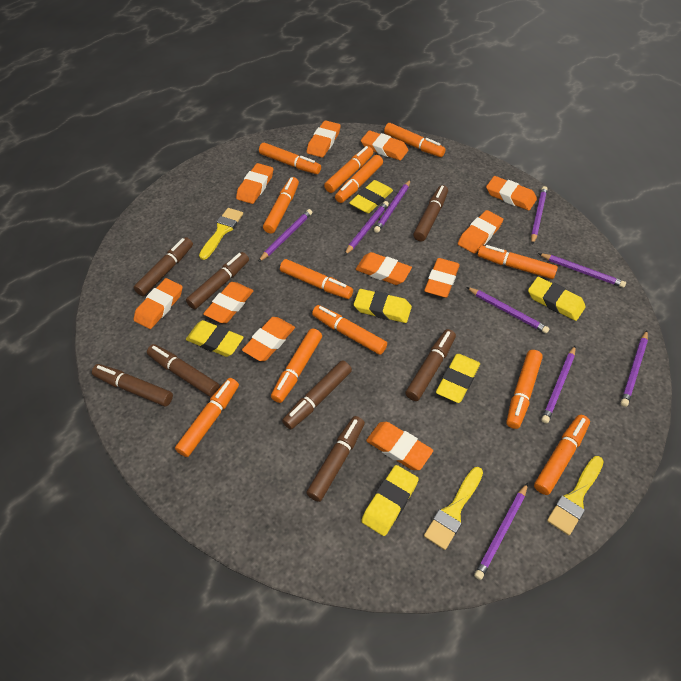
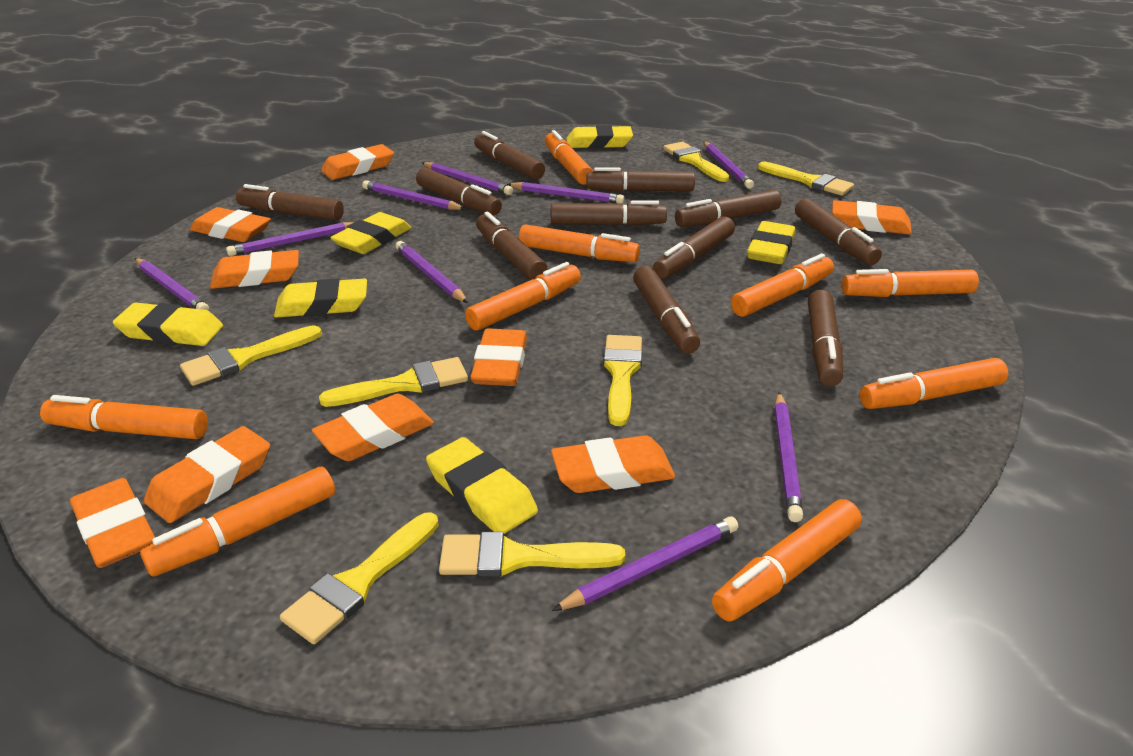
brown marker: 8 -> 11
orange eraser: 11 -> 9
orange marker: 12 -> 9
yellow brush: 3 -> 7

